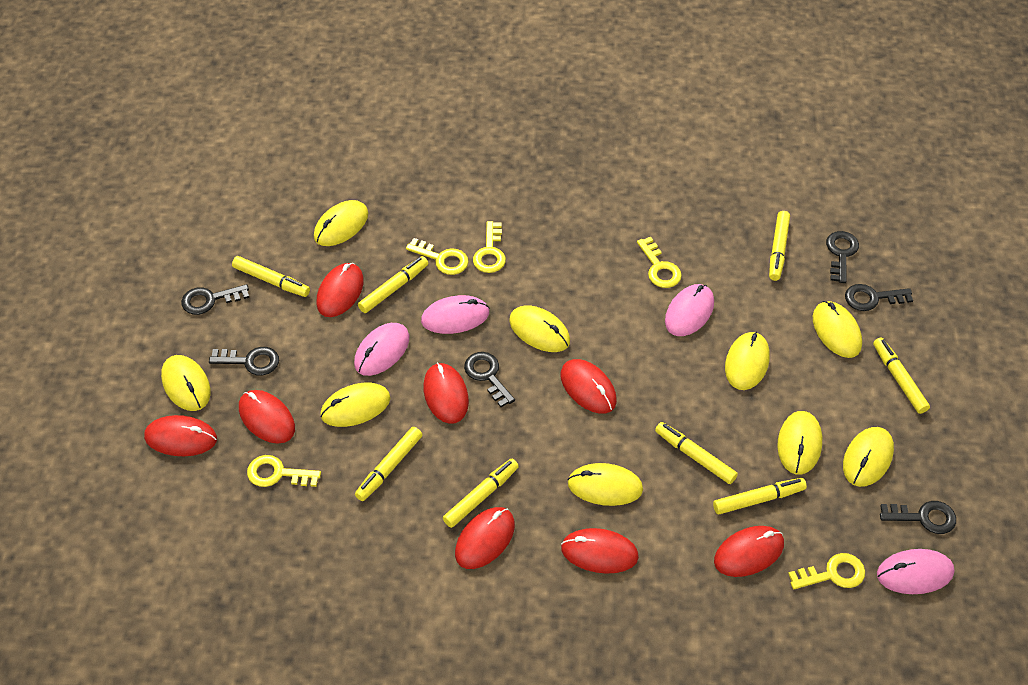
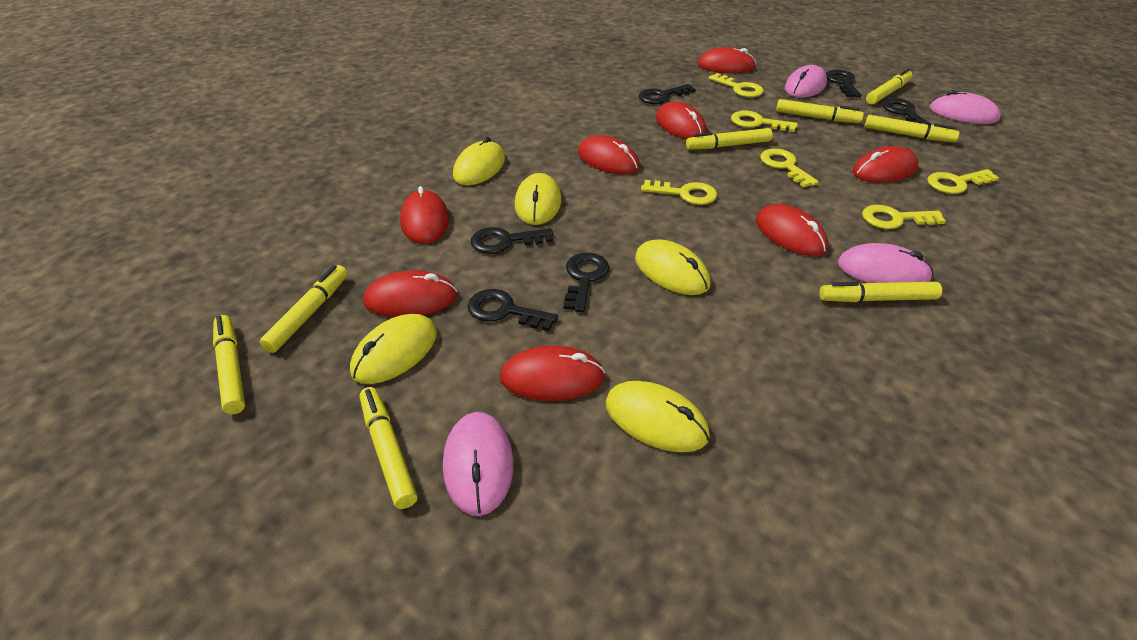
yellow key: 5 -> 6
yellow mouse: 9 -> 5

